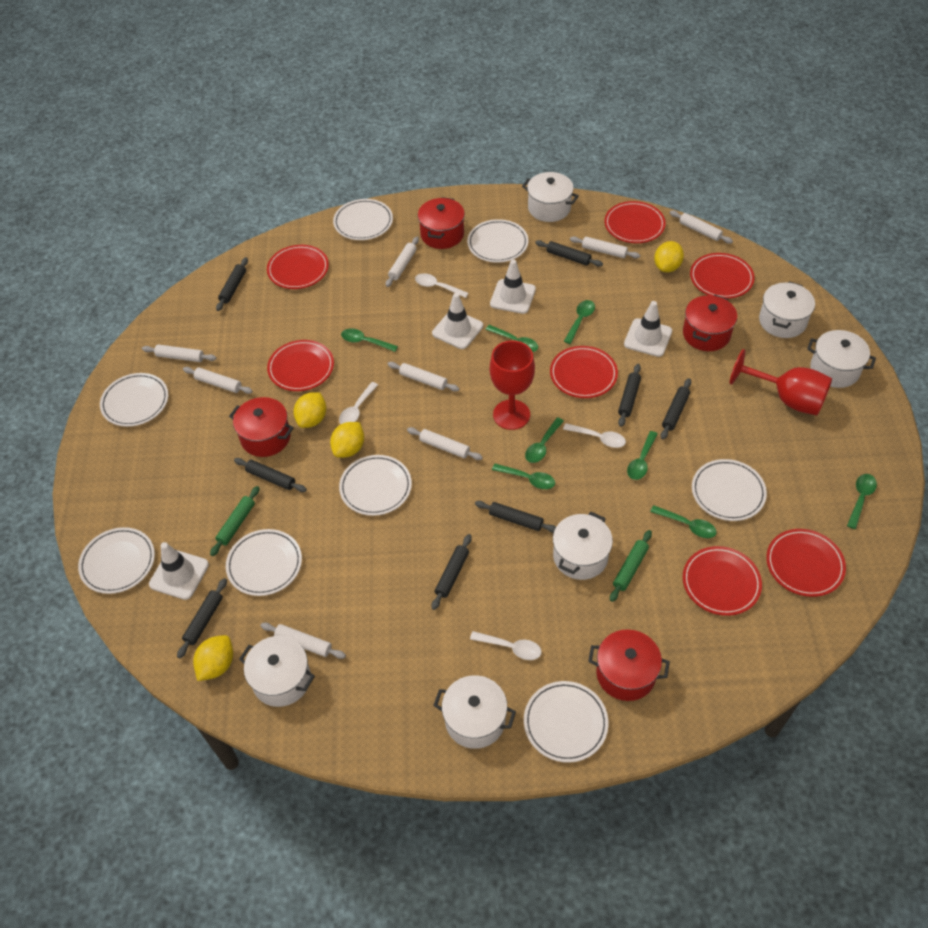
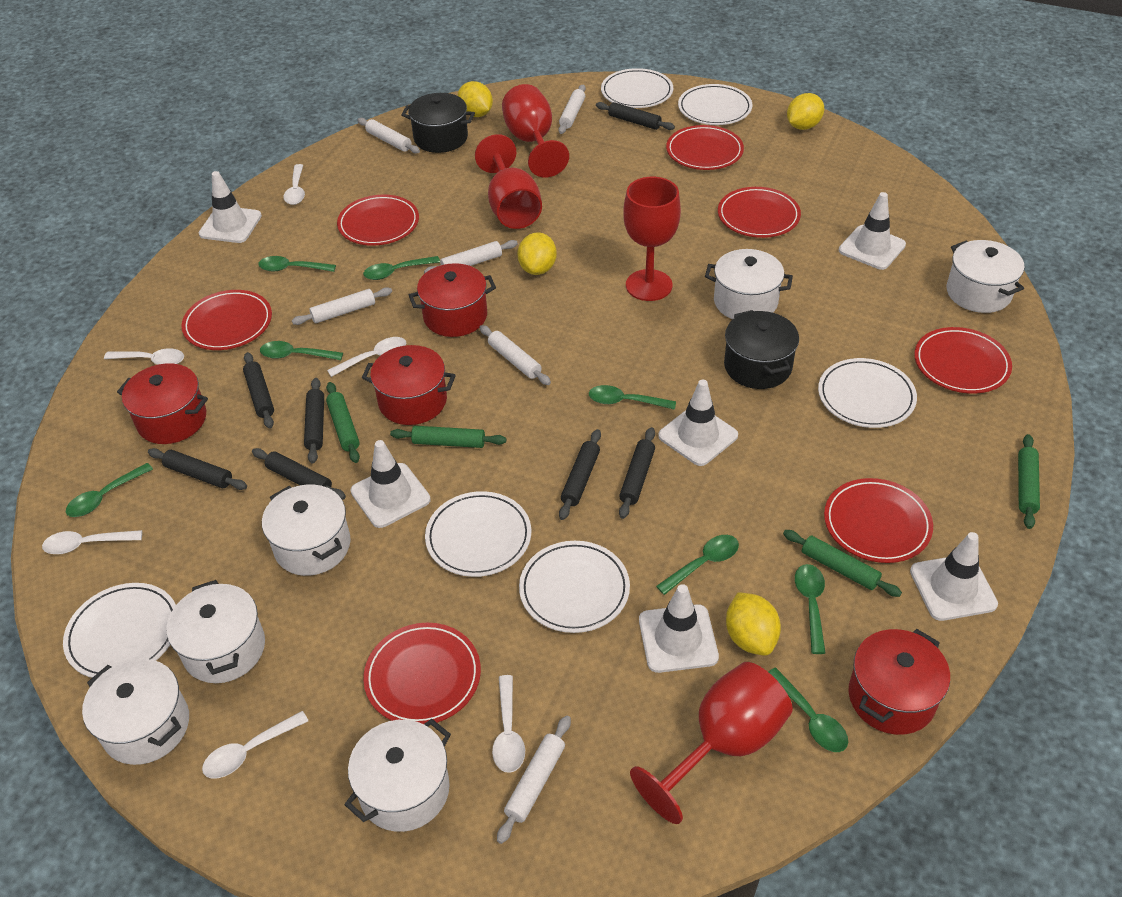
black pot: 0 -> 2
black rolling pin: 8 -> 7
green rolling pin: 2 -> 4
red goblet: 2 -> 4
white plate: 8 -> 6
white rolling pin: 8 -> 6
white spoon: 4 -> 6
white traffic cone: 4 -> 6

